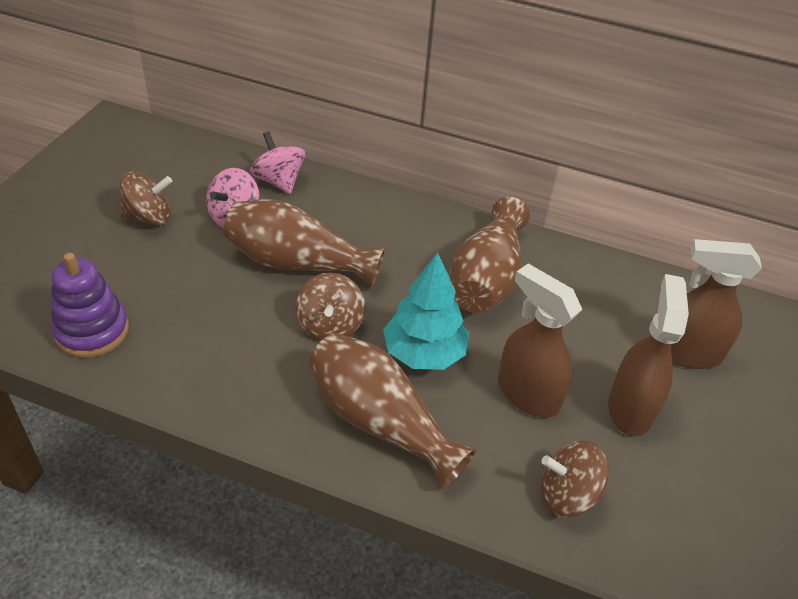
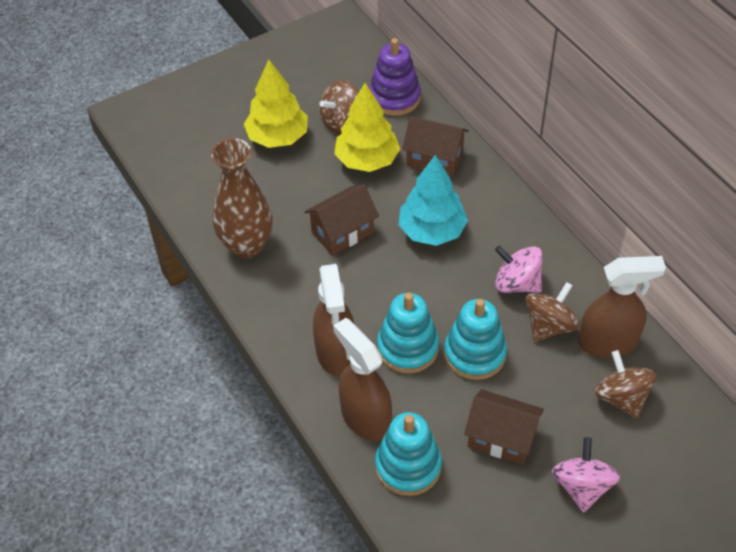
brown house: 0 -> 3
brown vase: 3 -> 1
turquoise stacking toy: 0 -> 3
yellow tree: 0 -> 2

